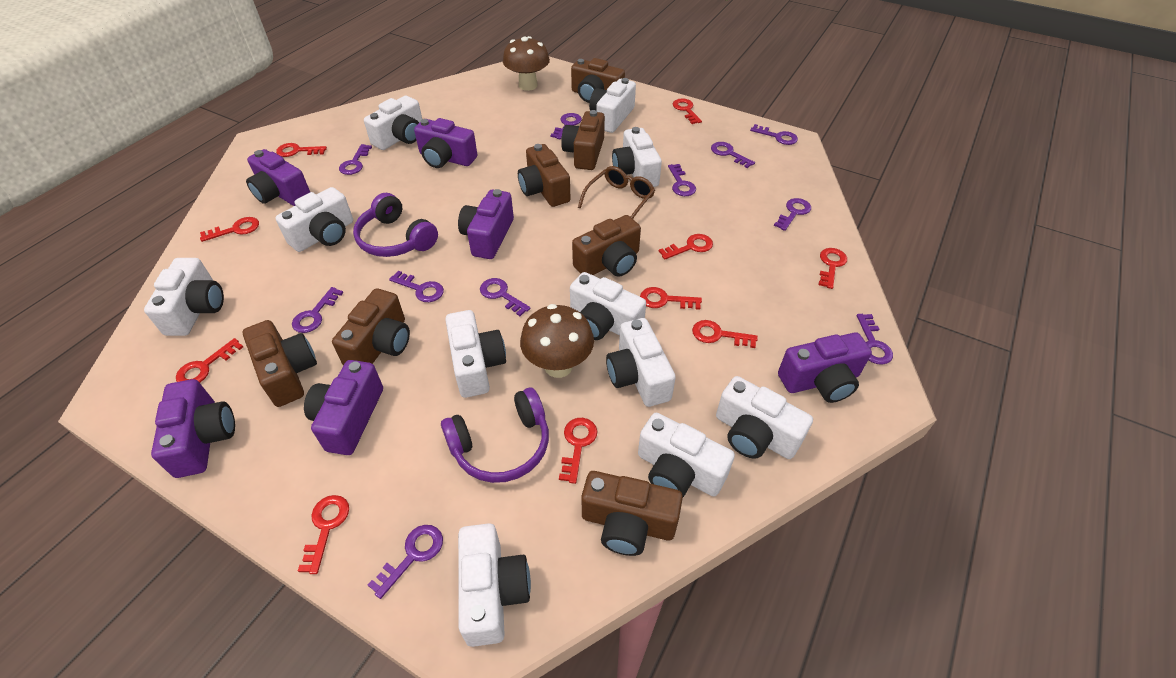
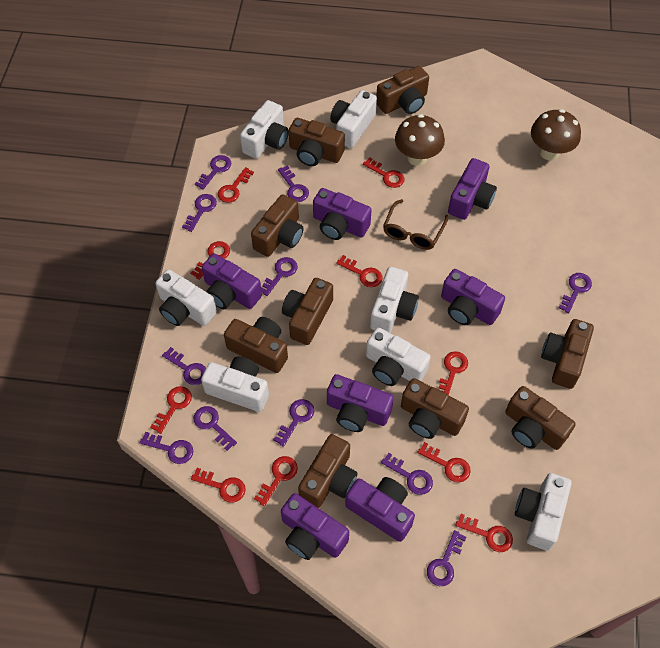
brown camera: 7 -> 9
purple camera: 6 -> 7
purple headphones: 2 -> 0
white camera: 11 -> 7

